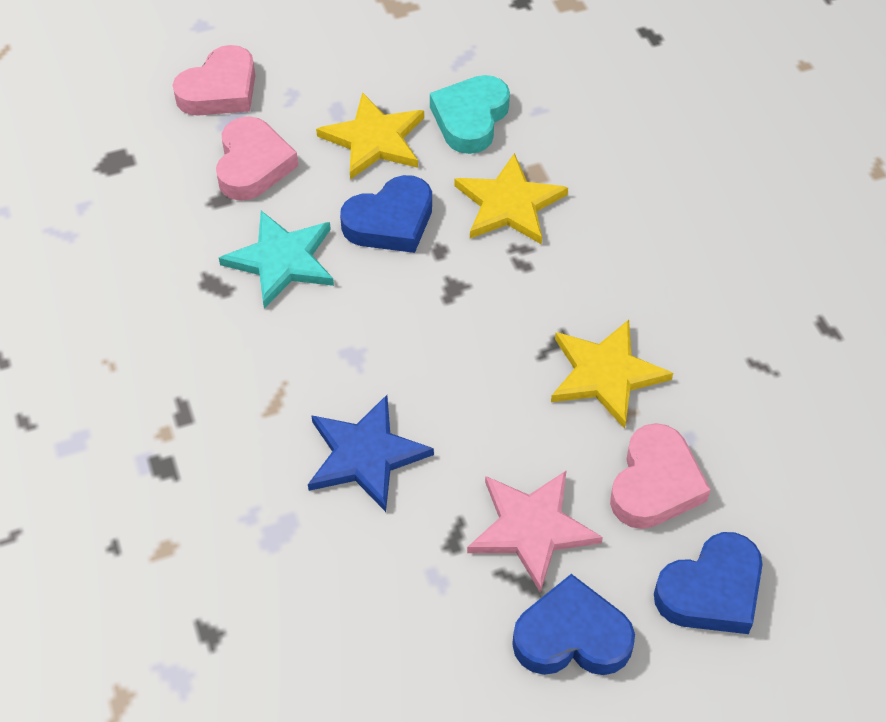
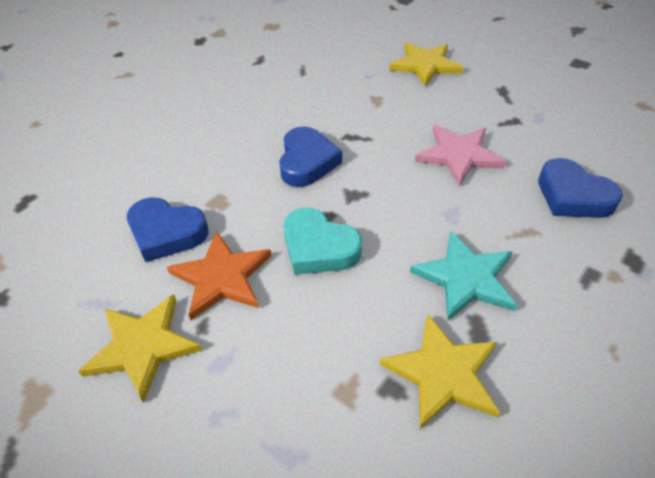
blue star: 1 -> 0
orange star: 0 -> 1
pink heart: 3 -> 0

